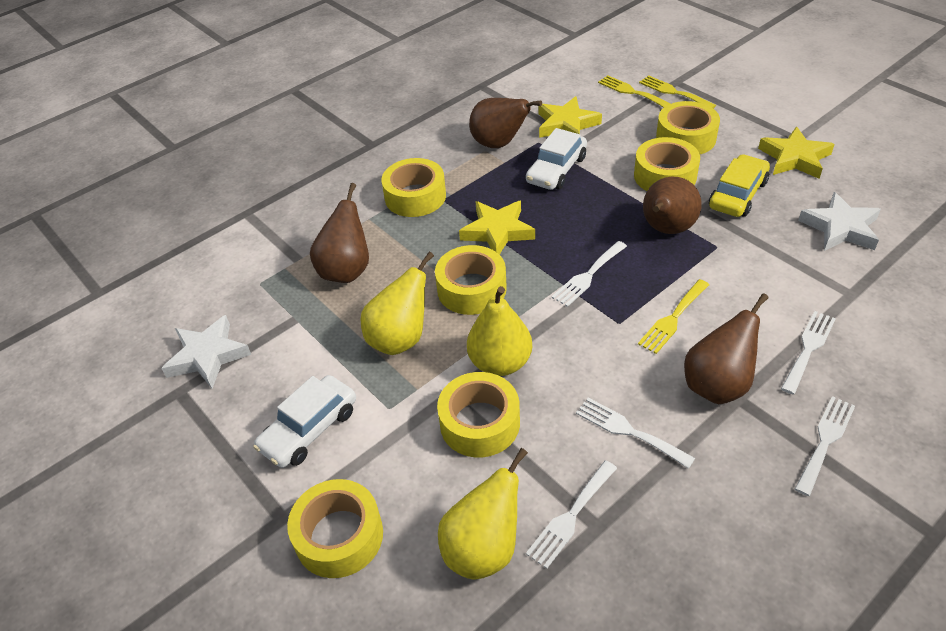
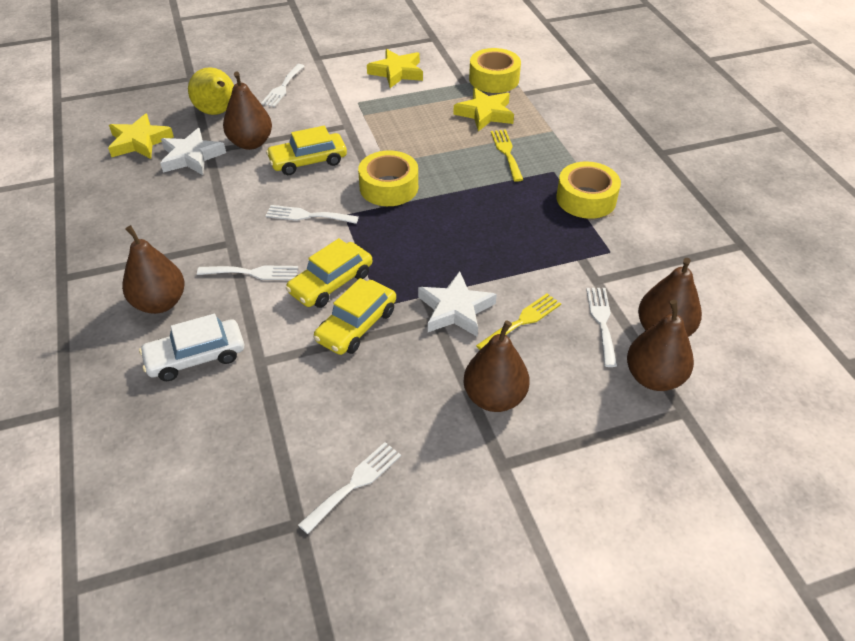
brown pear: 4 -> 5
white car: 2 -> 1
yellow car: 1 -> 3
yellow fork: 3 -> 2
yellow pear: 3 -> 1
yellow tape: 6 -> 3

